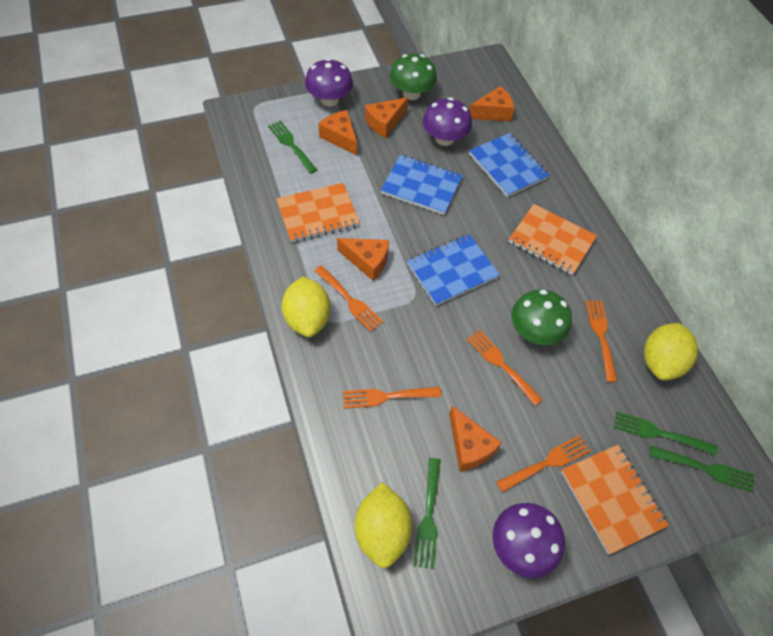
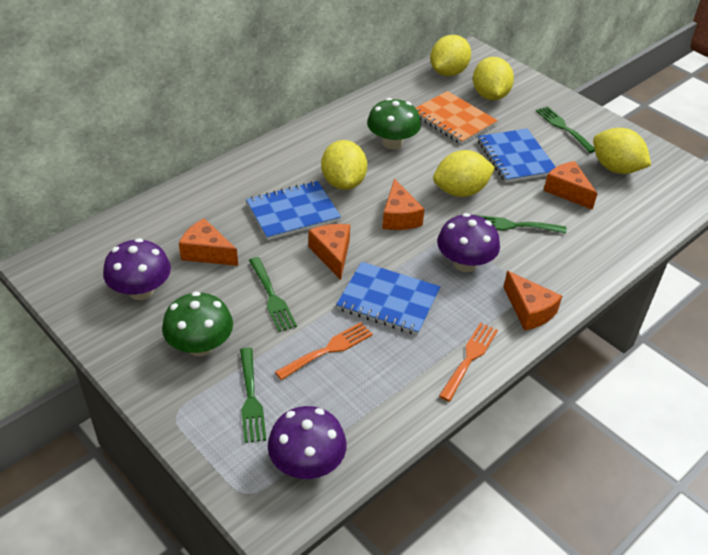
orange fork: 5 -> 2
orange notebook: 3 -> 1
yellow lemon: 3 -> 5

